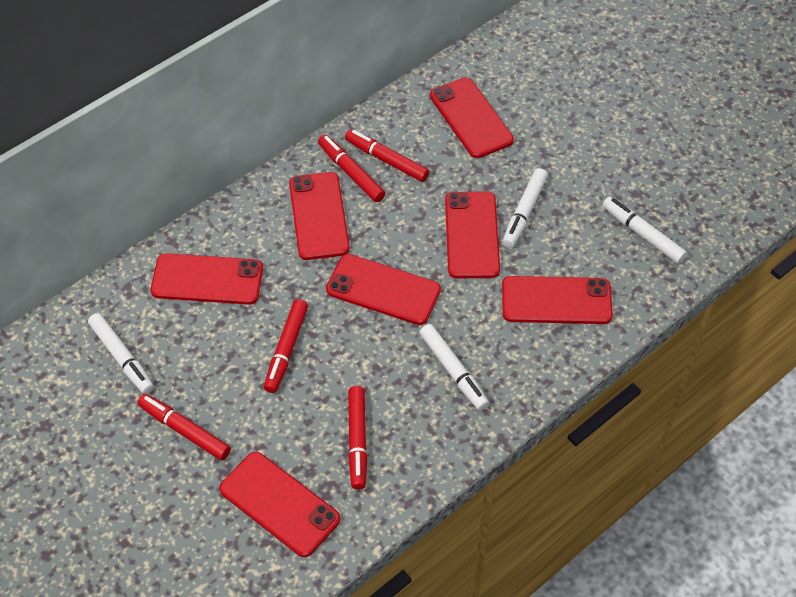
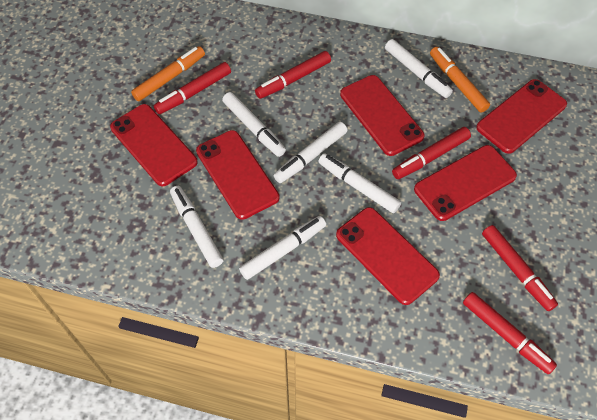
orange marker: 0 -> 2
red phone: 7 -> 6
white marker: 4 -> 6

